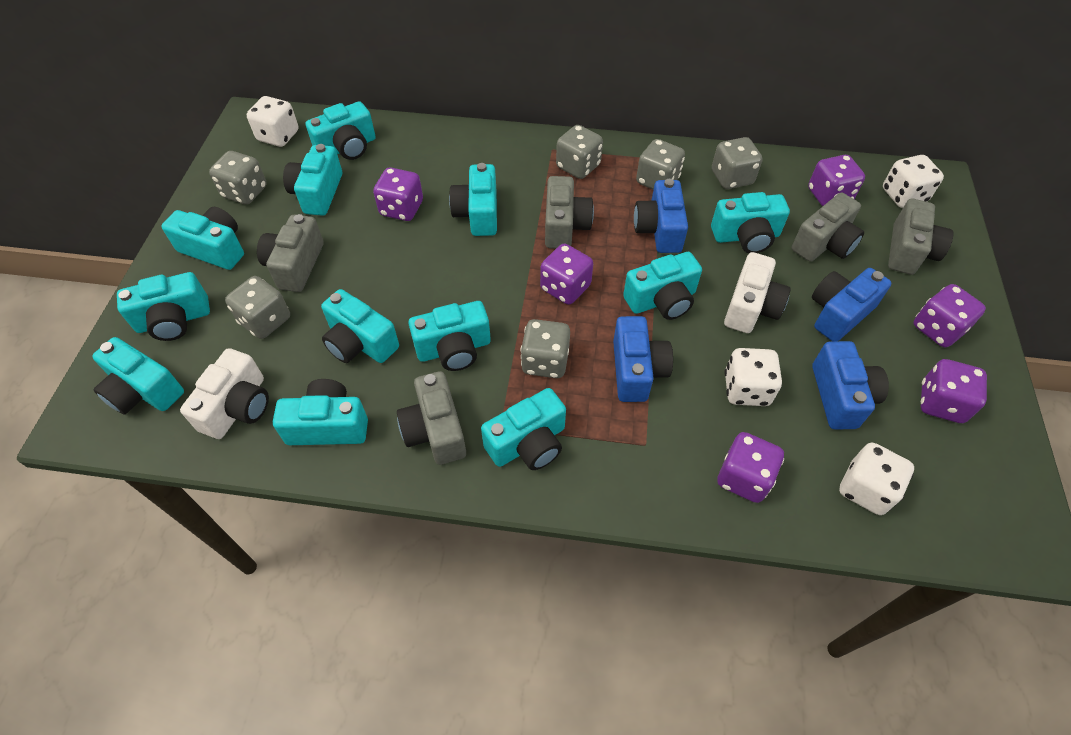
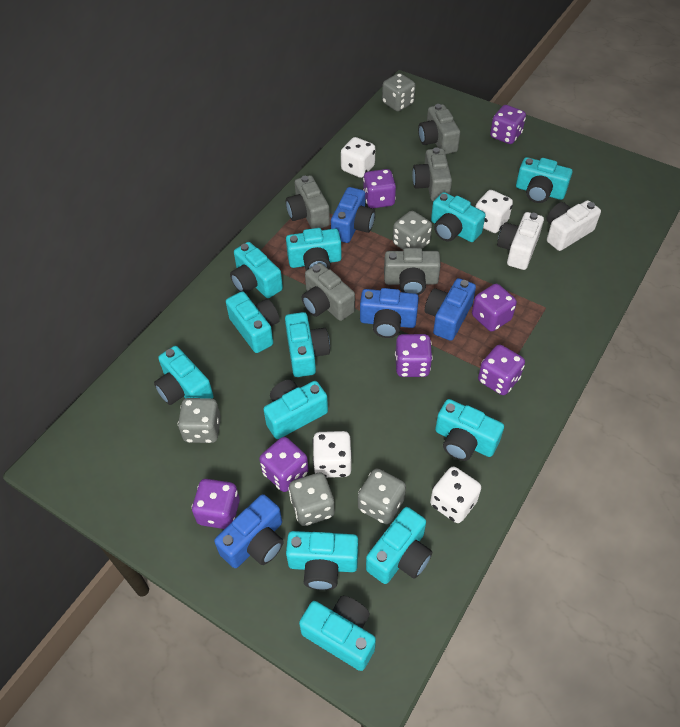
grey dice: 6 -> 5
purple dice: 6 -> 7

